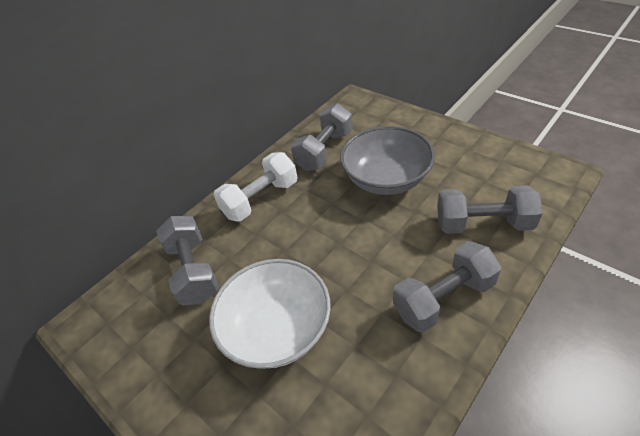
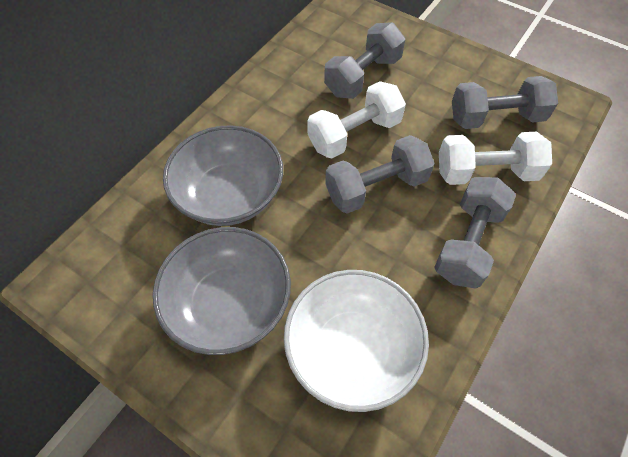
grey bowl: 1 -> 2
white dumbbell: 1 -> 2

